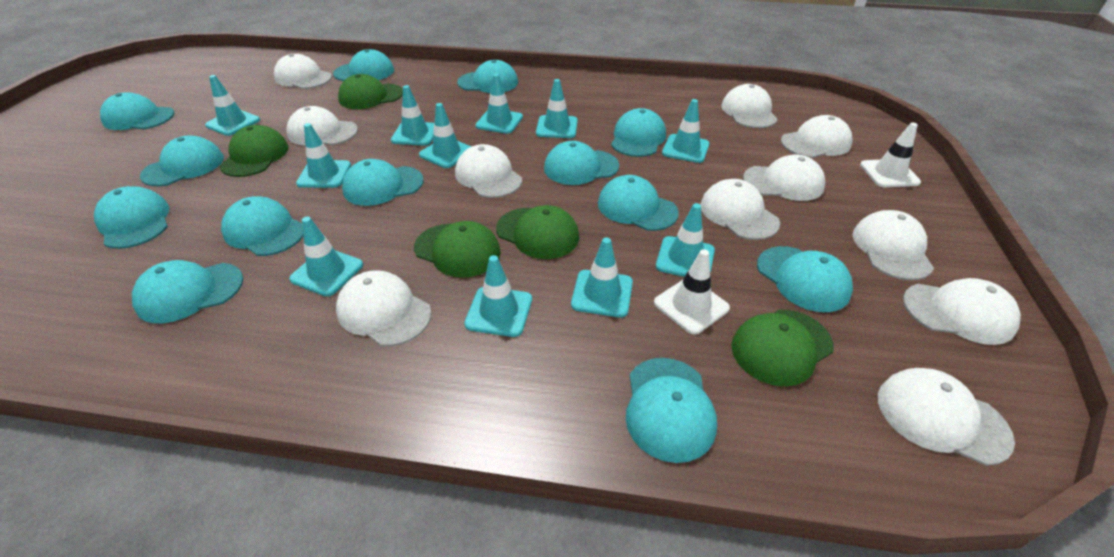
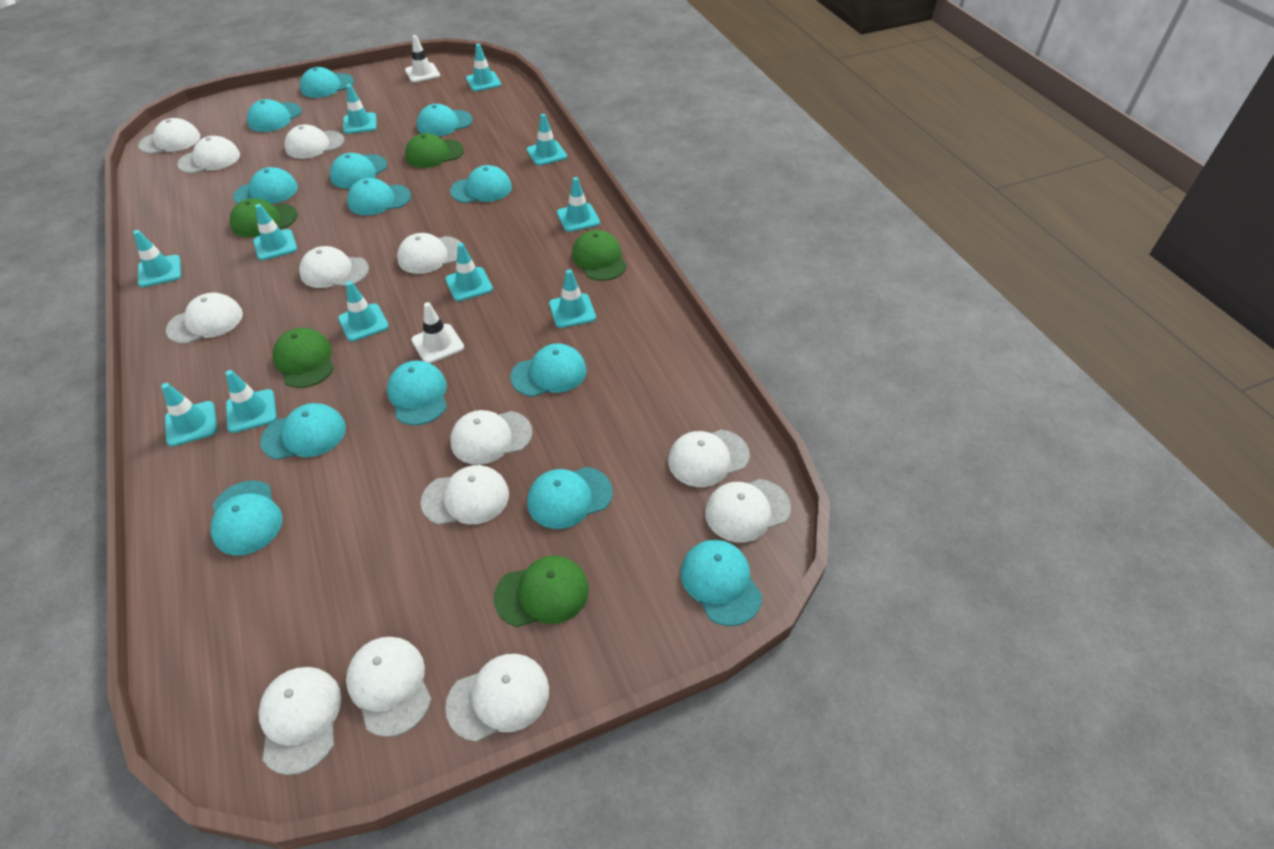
white cap: 11 -> 13

